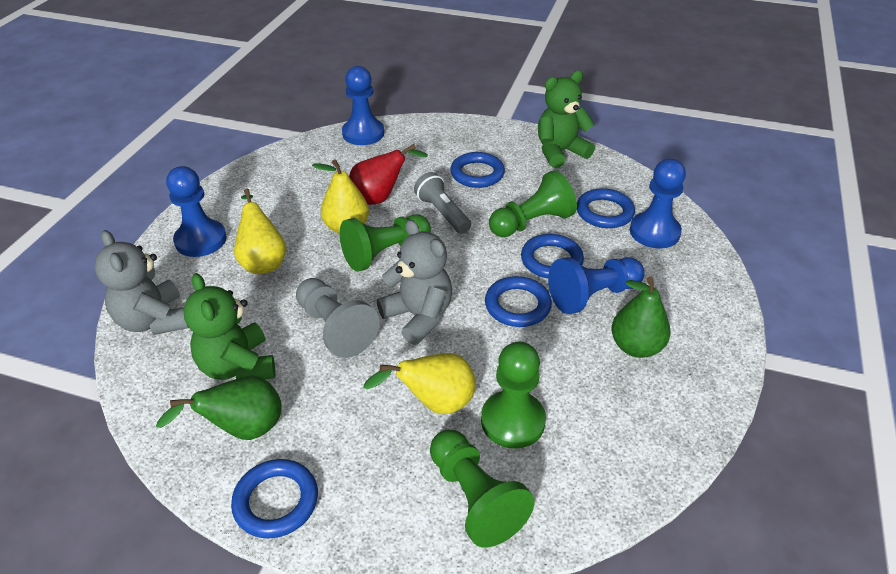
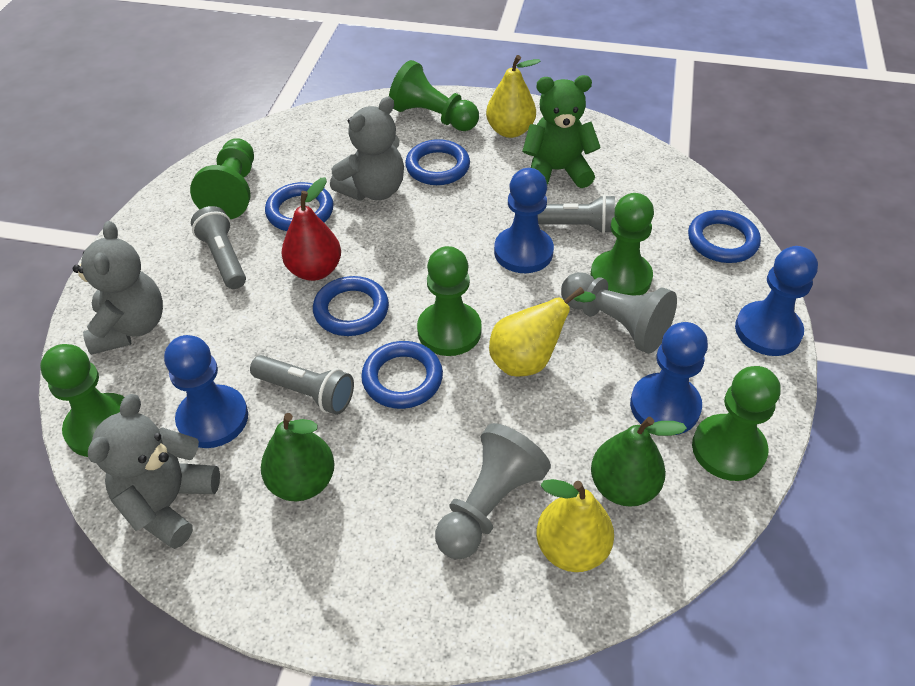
green pawn: 4 -> 6
green teddy bear: 2 -> 1
grey flashlight: 1 -> 3
grey pawn: 1 -> 2
grey teddy bear: 2 -> 3

